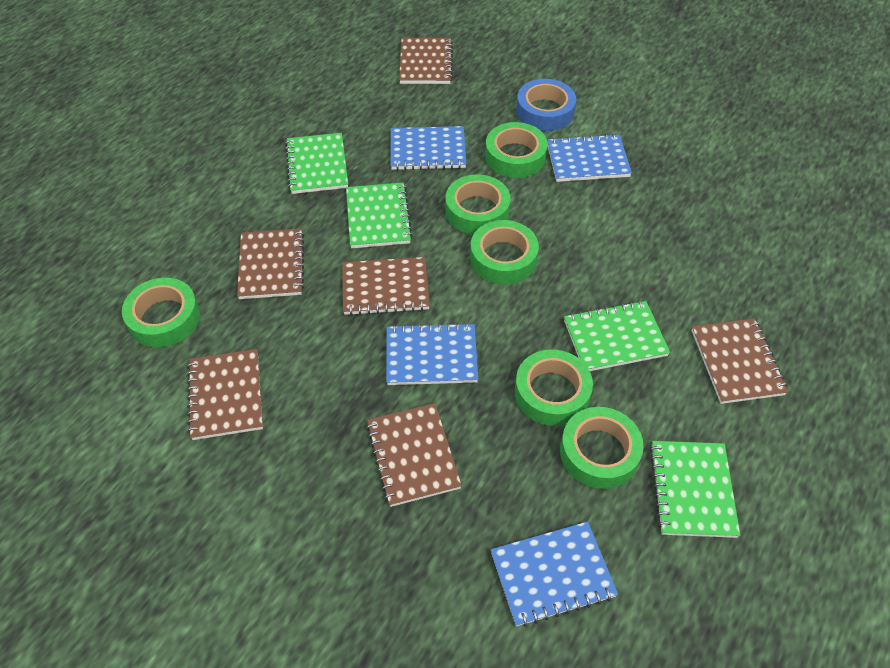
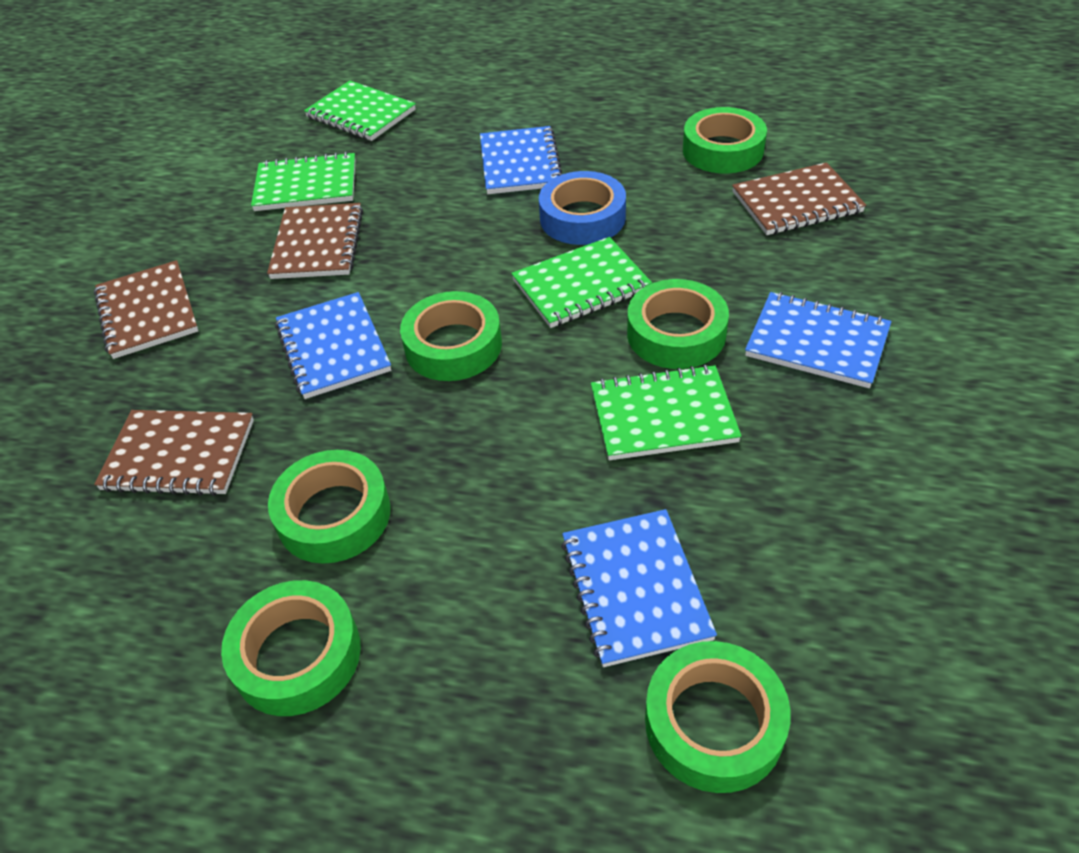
brown notebook: 6 -> 4

